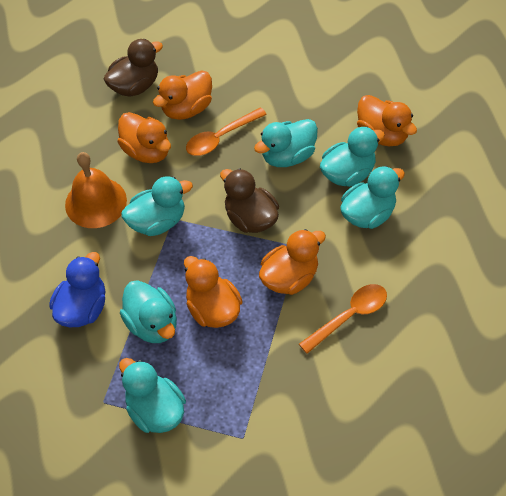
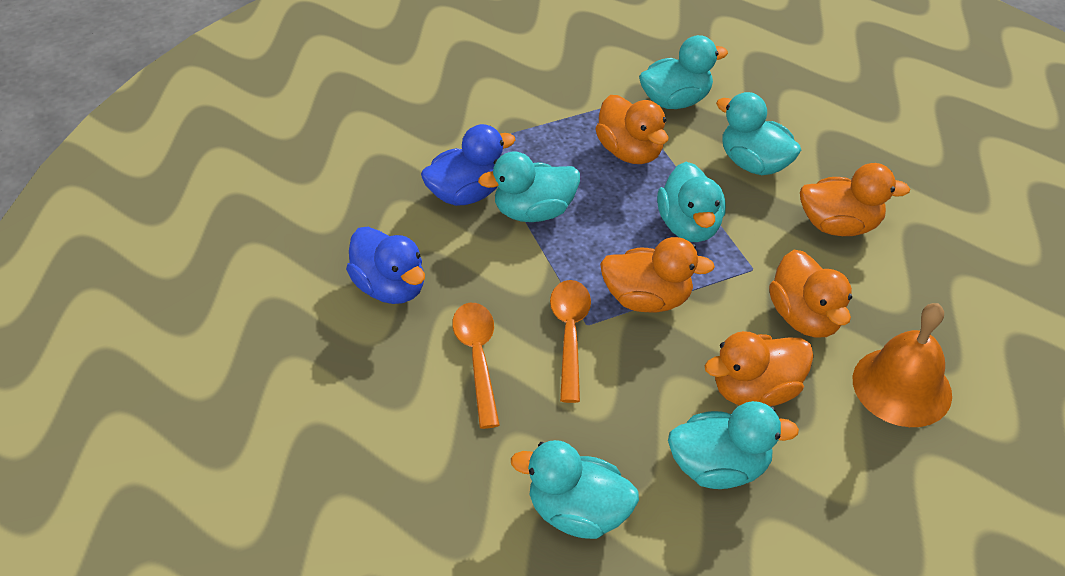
blue duck: 1 -> 2
brown duck: 2 -> 0

